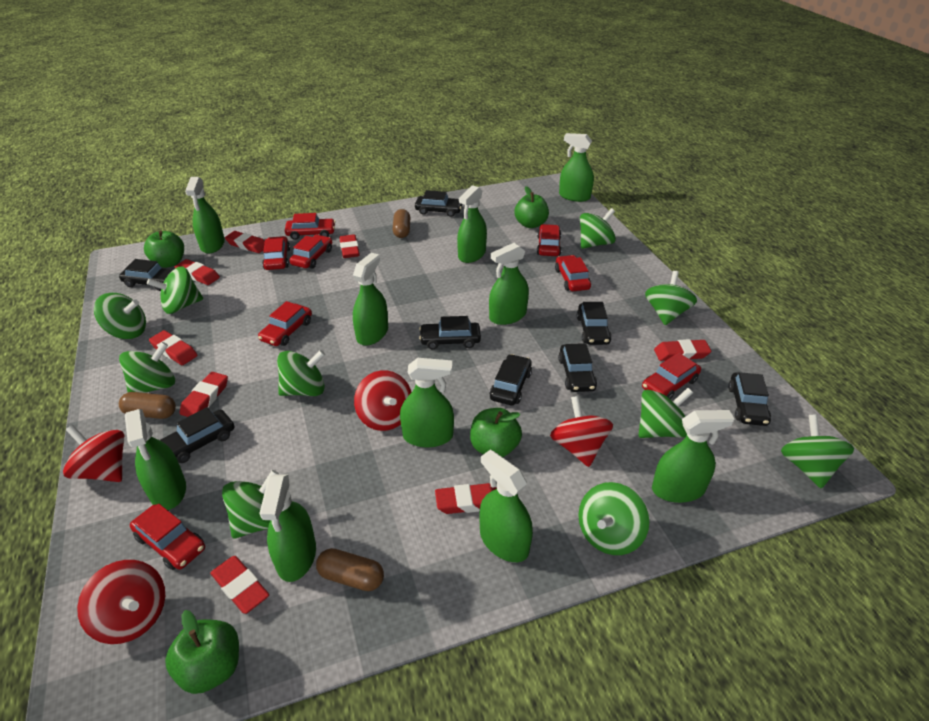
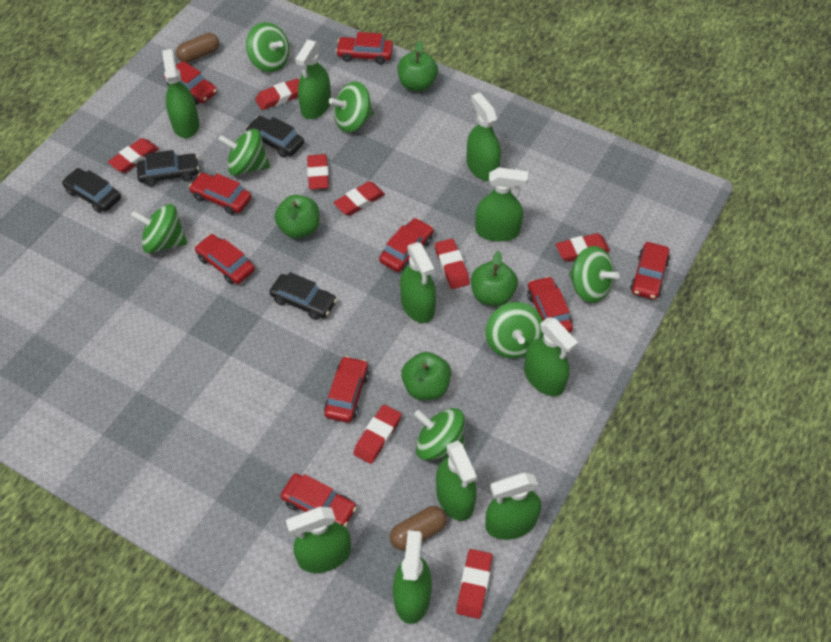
black car: 8 -> 4
brown capsule: 3 -> 2
green spinning top: 10 -> 7
red car: 8 -> 9
red spinning top: 4 -> 0

